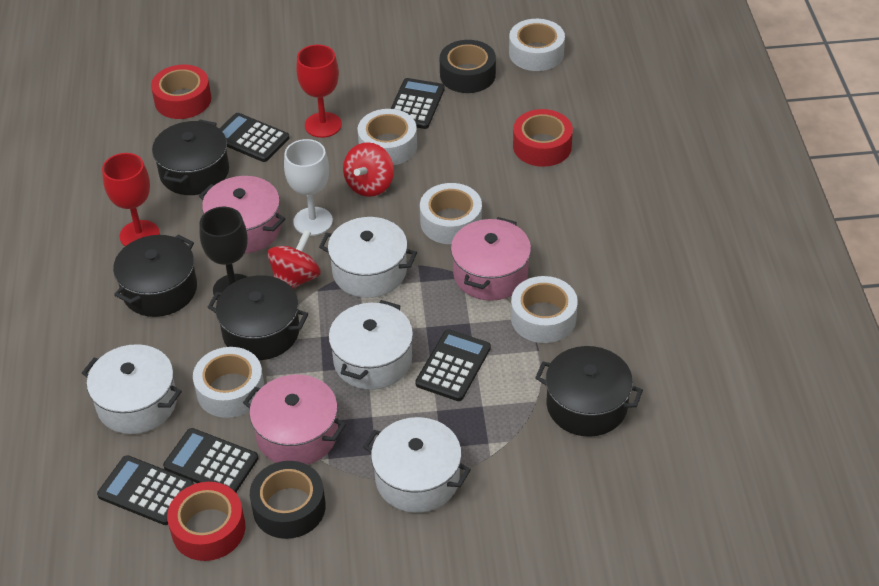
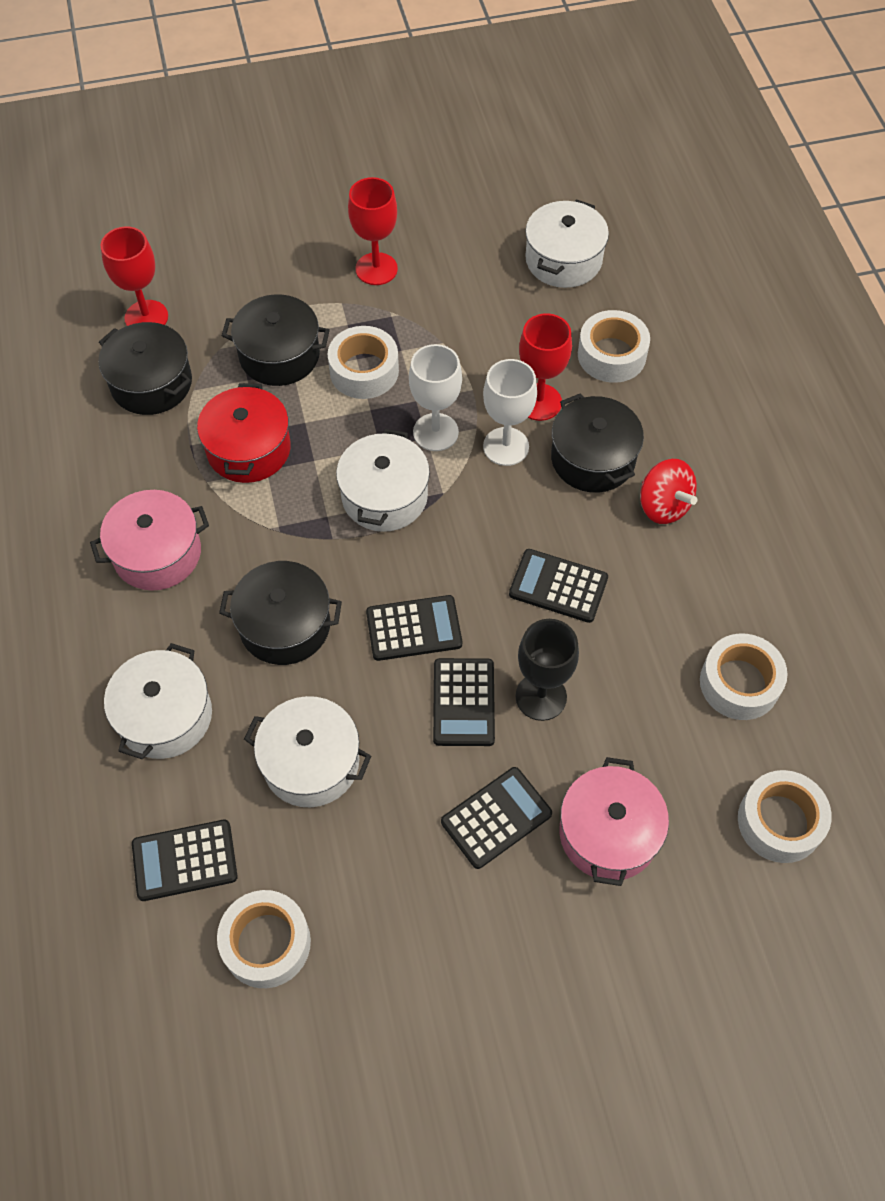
black tape: 2 -> 0
pink pot: 3 -> 2
red goblet: 2 -> 3
red pot: 0 -> 1
red spinning top: 2 -> 1
red tape: 3 -> 0
white goblet: 1 -> 2

